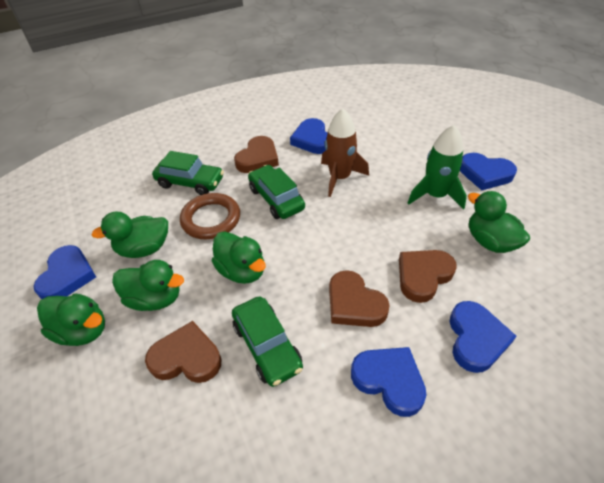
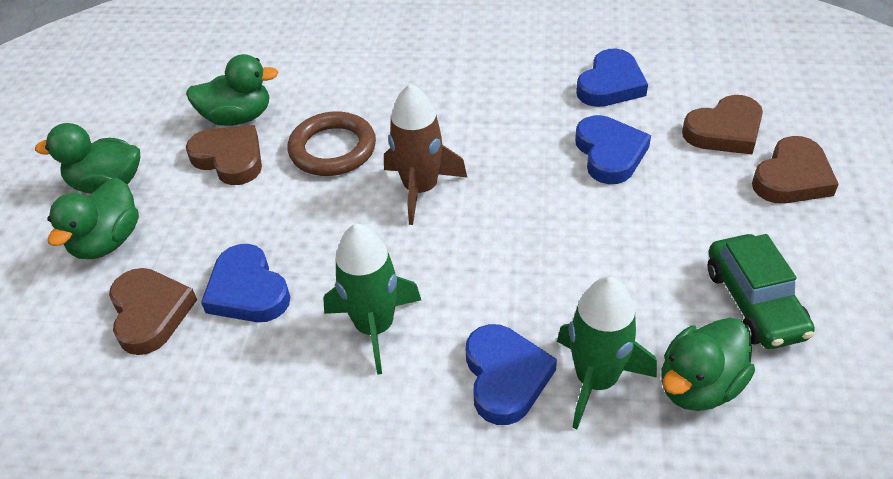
blue heart: 5 -> 4
green car: 3 -> 1
green duck: 5 -> 4
green rocket: 1 -> 2

